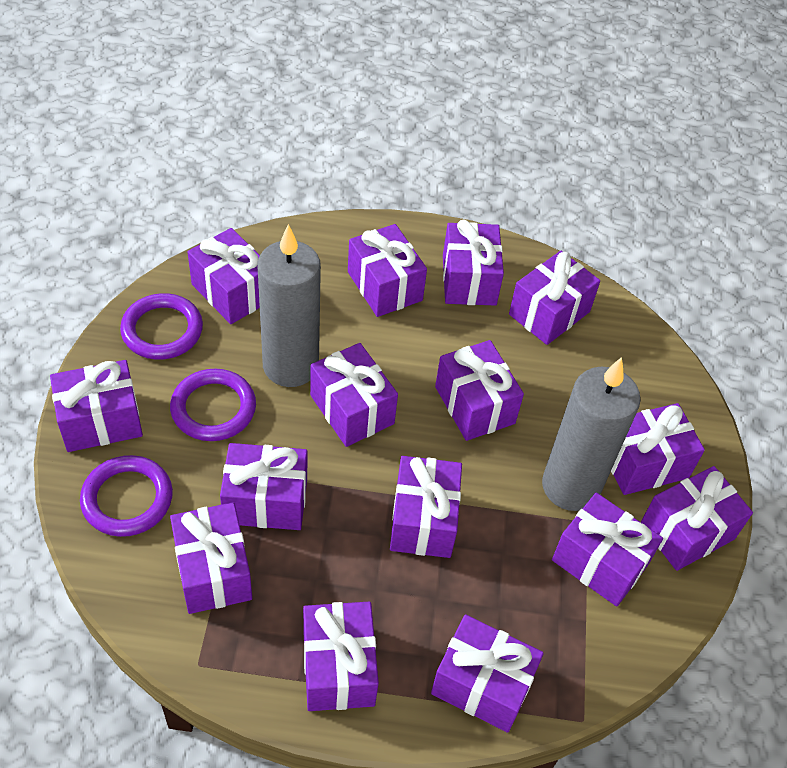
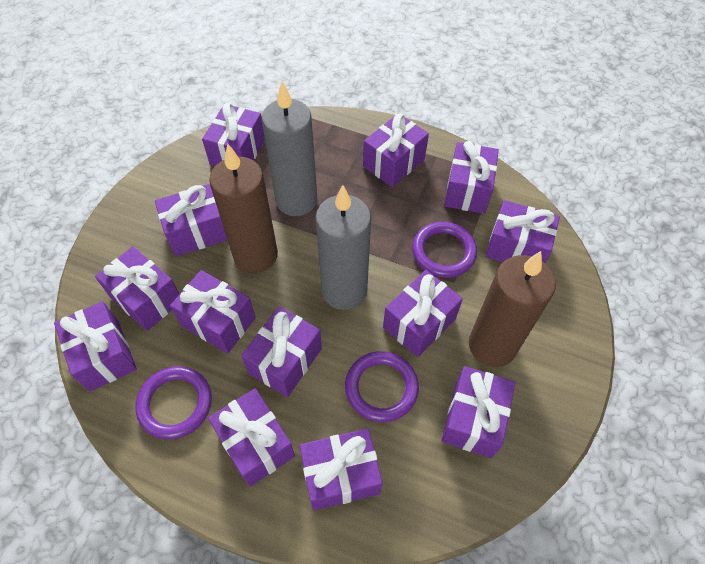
brown candle: 0 -> 2
purple gift: 15 -> 13

